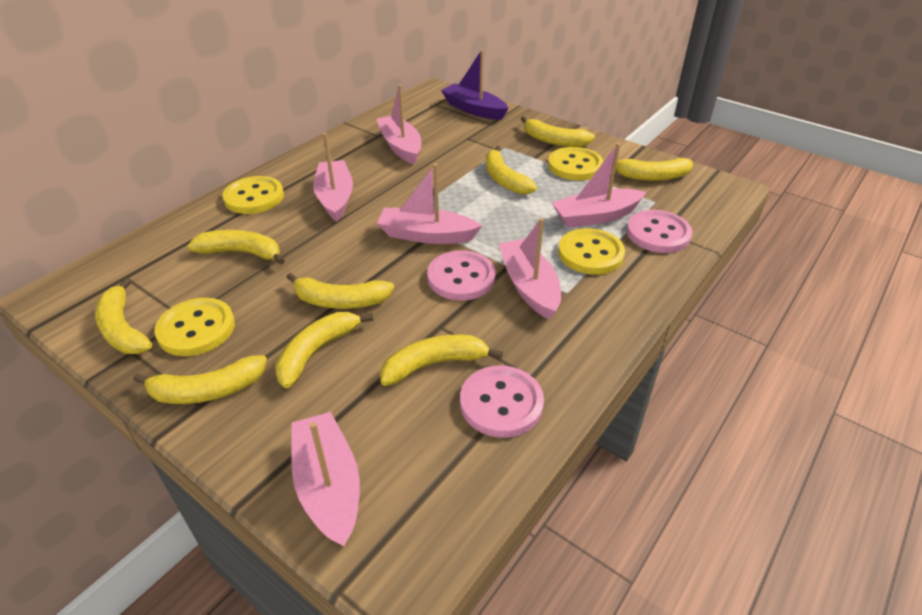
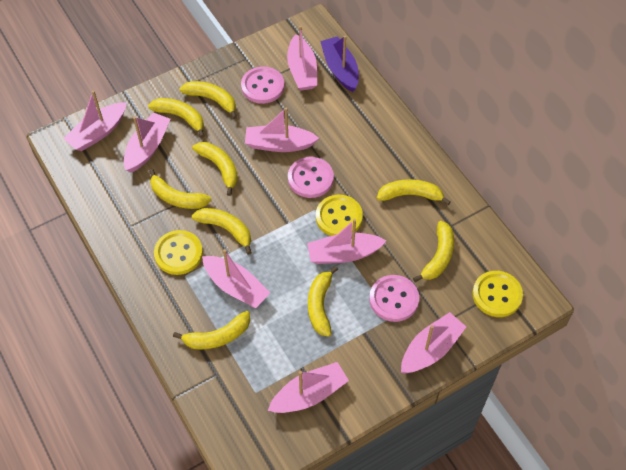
pink boat: 6 -> 8
yellow button: 4 -> 3

